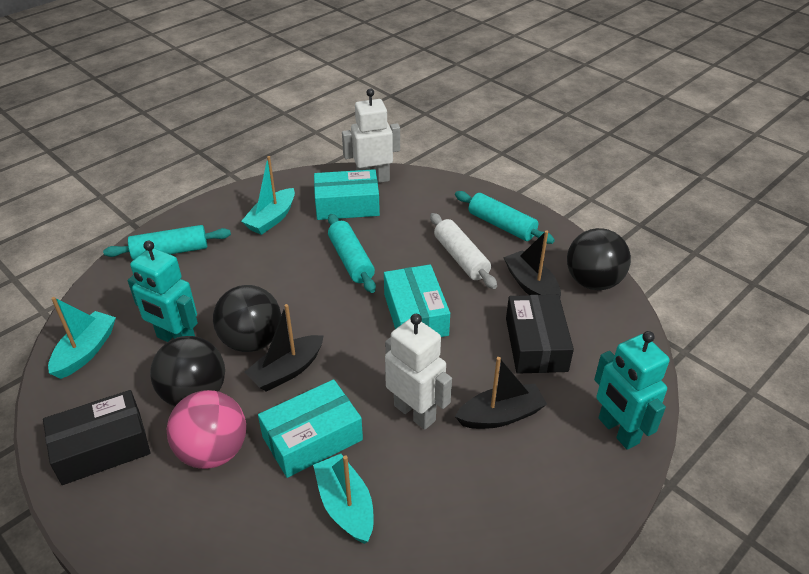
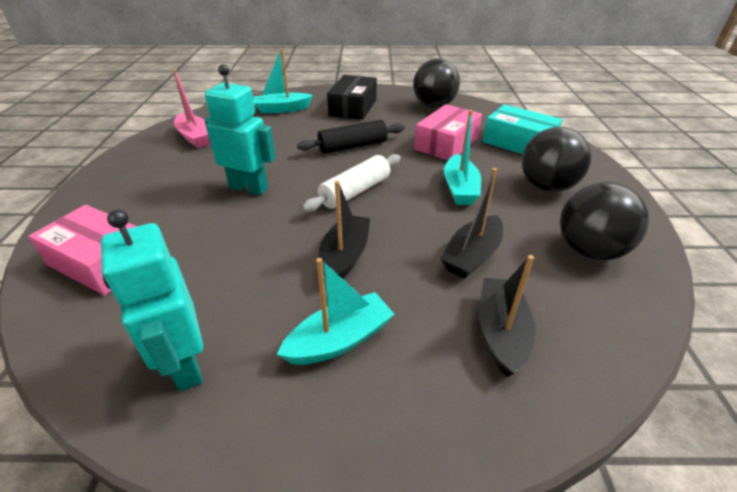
black box: 2 -> 1
black rolling pin: 0 -> 1
pink ball: 1 -> 0
pink boat: 0 -> 1
pink box: 0 -> 2
turquoise box: 3 -> 1
turquoise rolling pin: 3 -> 0
white robot: 2 -> 0

